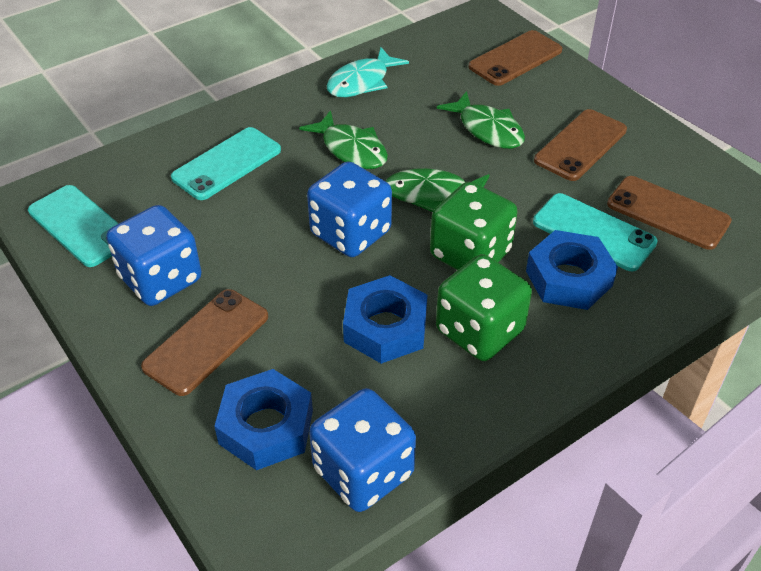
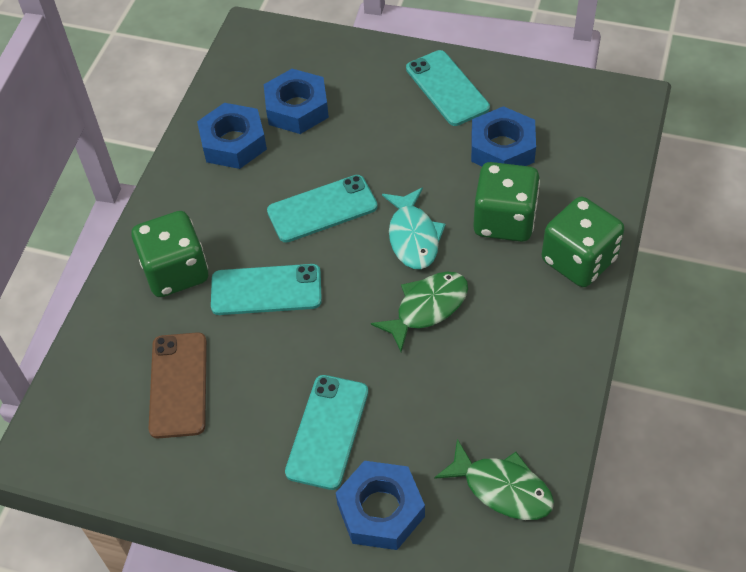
blue dice: 3 -> 0
blue nut: 3 -> 4
brown phone: 4 -> 1
green dice: 2 -> 3
green fish: 3 -> 2
turquoise phone: 3 -> 4

